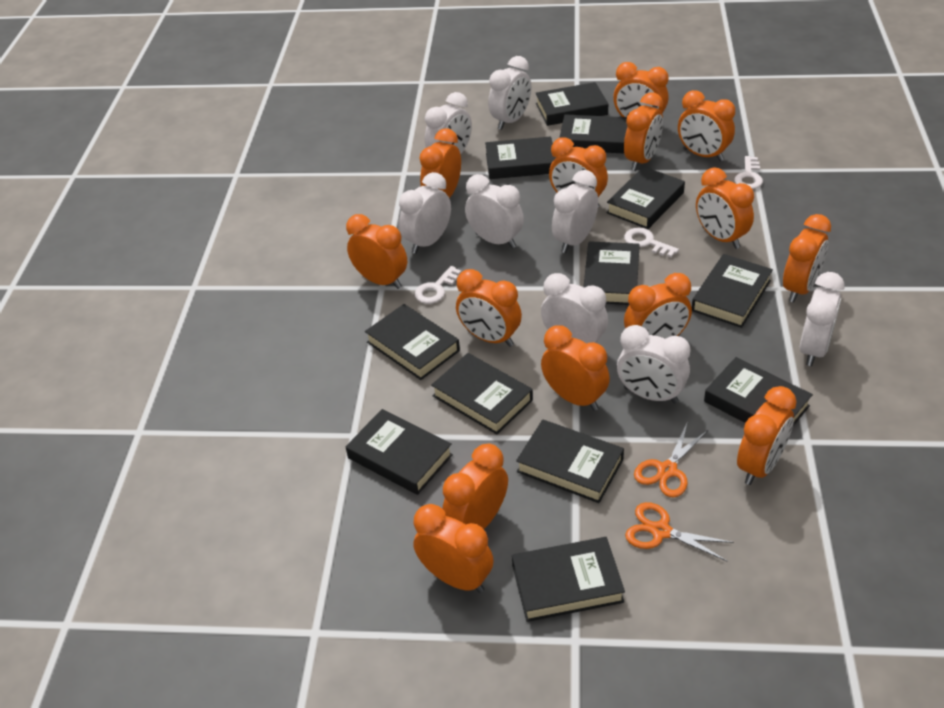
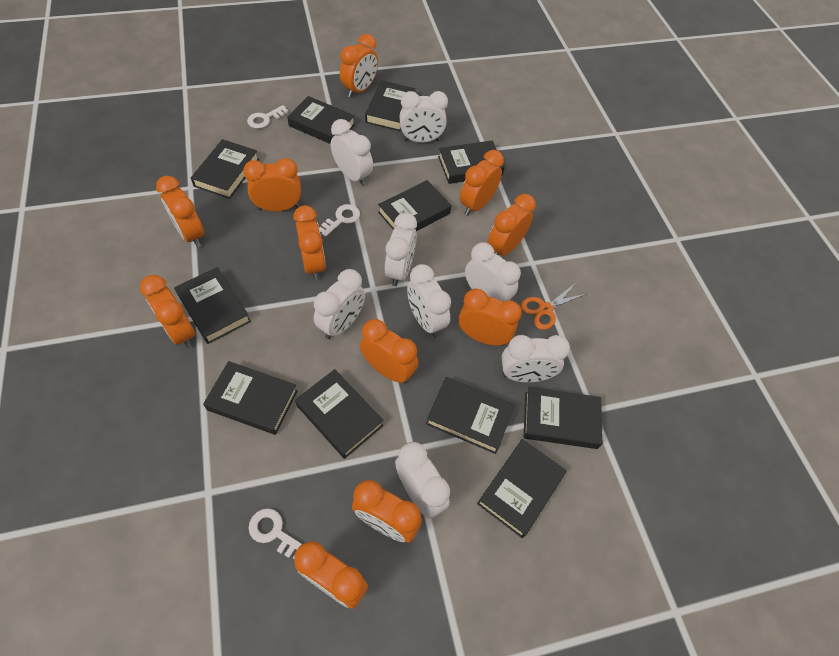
black book: 12 -> 11
orange clock: 14 -> 11
orange scissors: 2 -> 1

